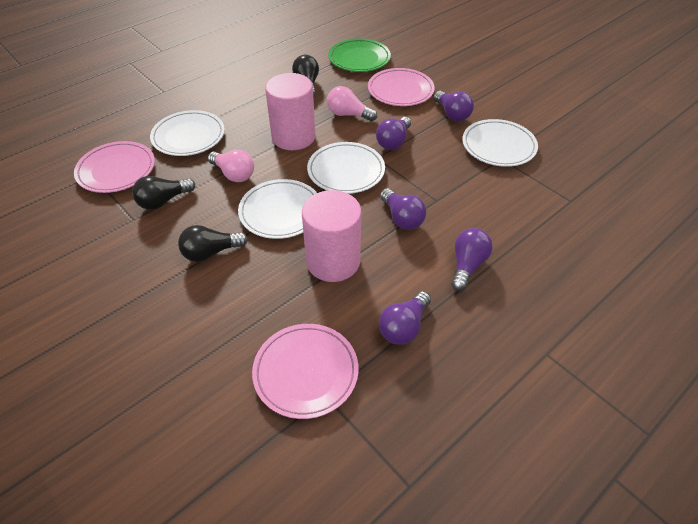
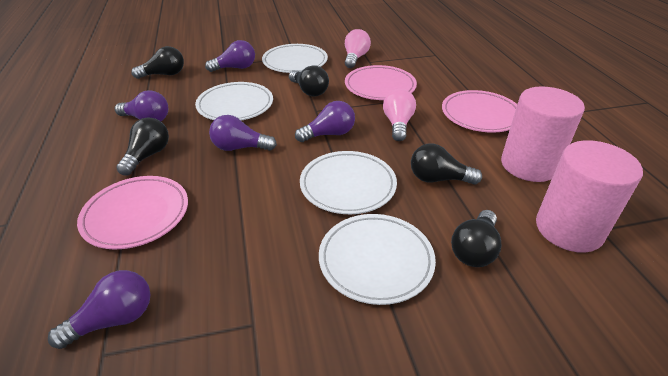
black light bulb: 3 -> 5
green plate: 1 -> 0

